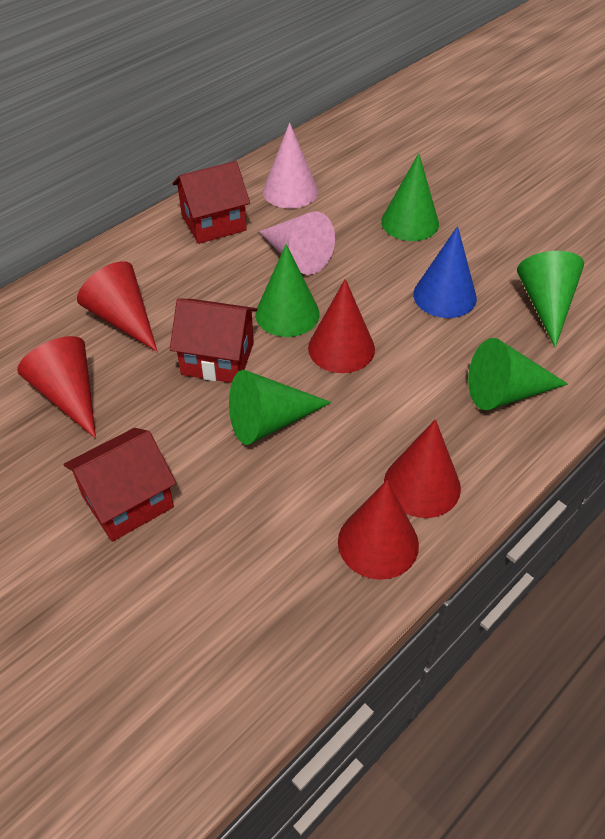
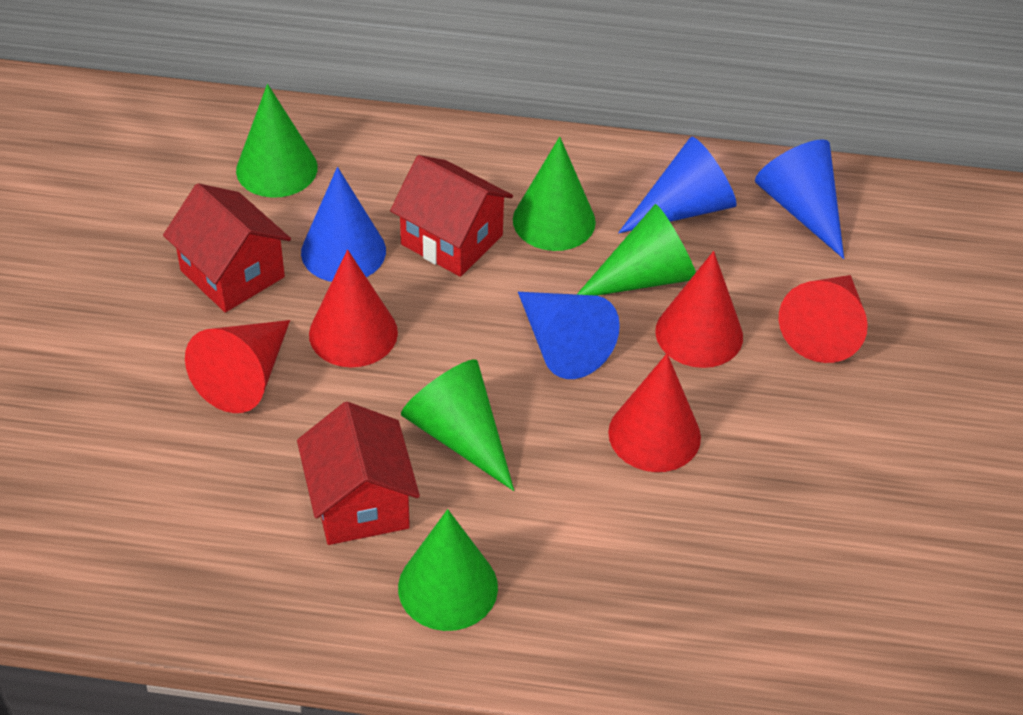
blue cone: 1 -> 4
pink cone: 2 -> 0

